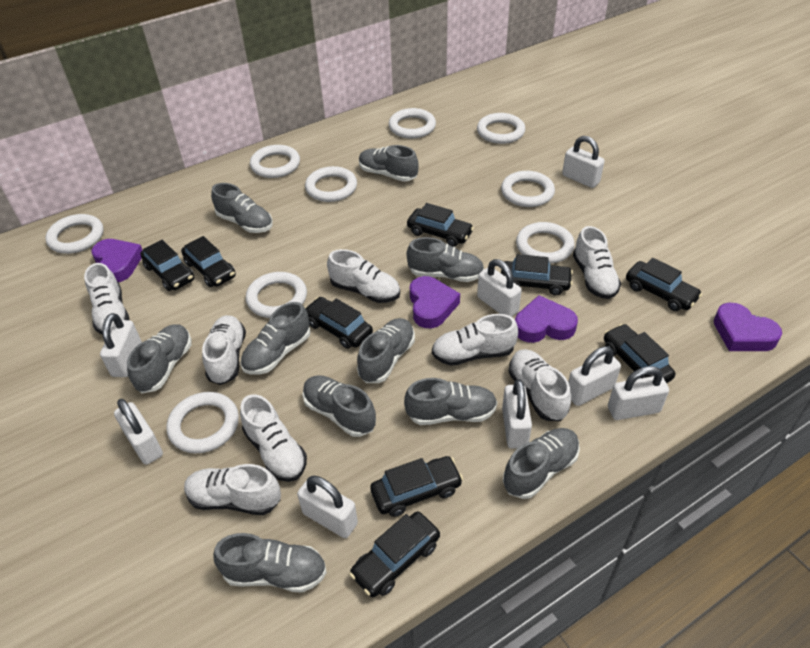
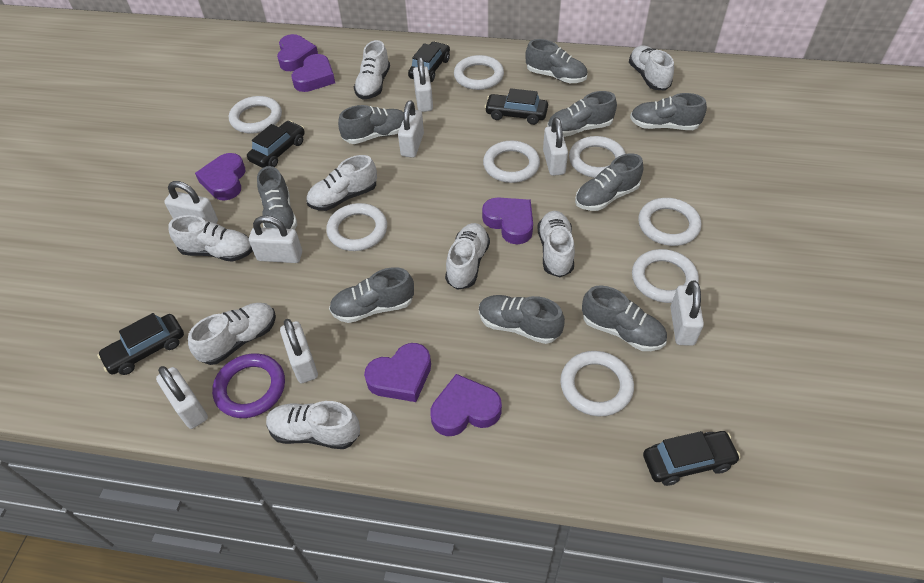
black car: 9 -> 5
grey shoe: 10 -> 9
purple heart: 4 -> 6
purple ring: 0 -> 1
white ring: 9 -> 8

